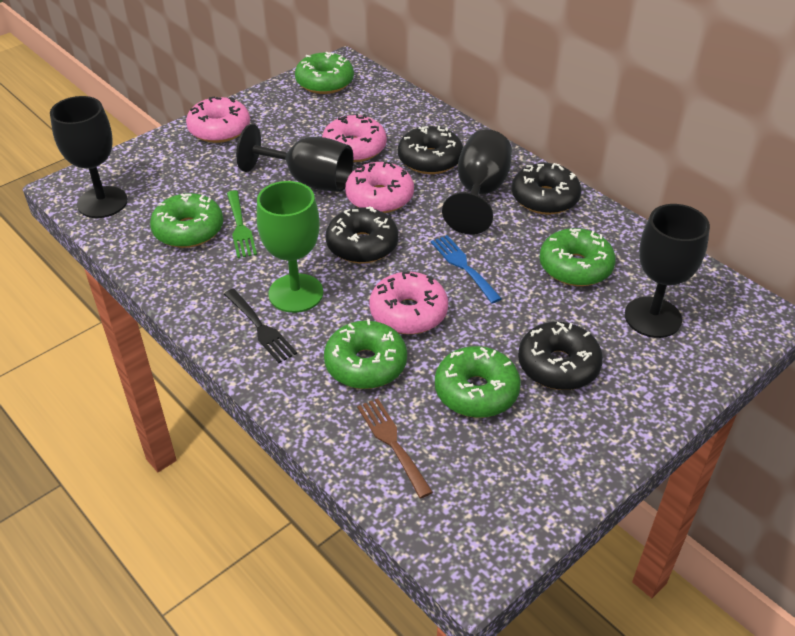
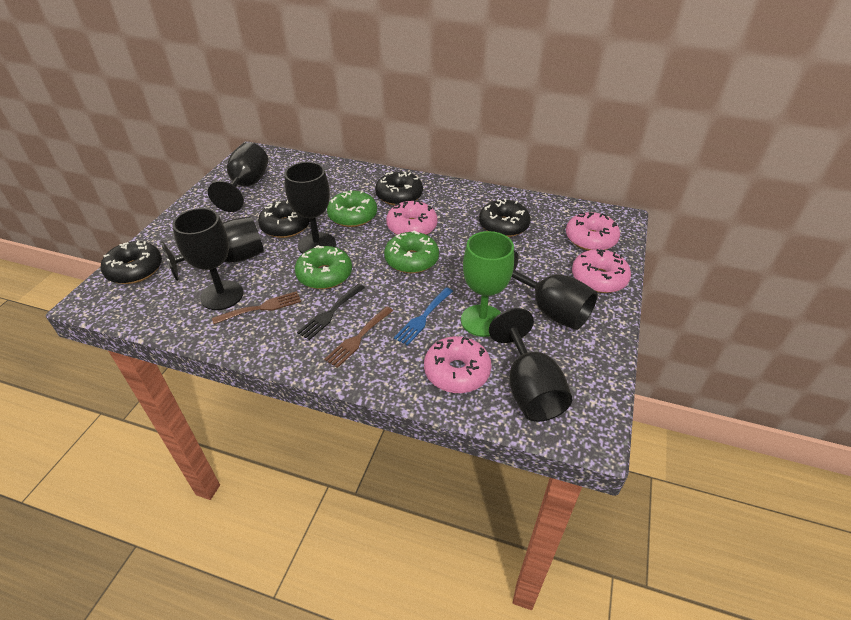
black goblet: 4 -> 6
brown fork: 1 -> 2
green donut: 5 -> 3
green fork: 1 -> 0

